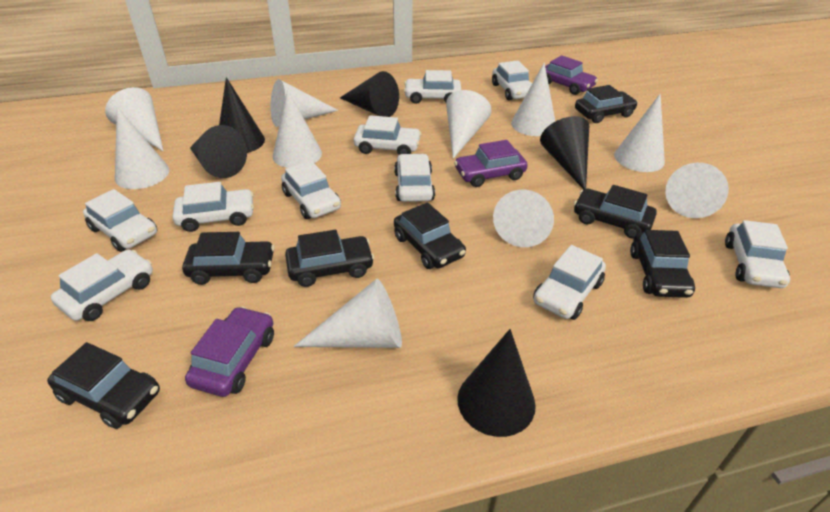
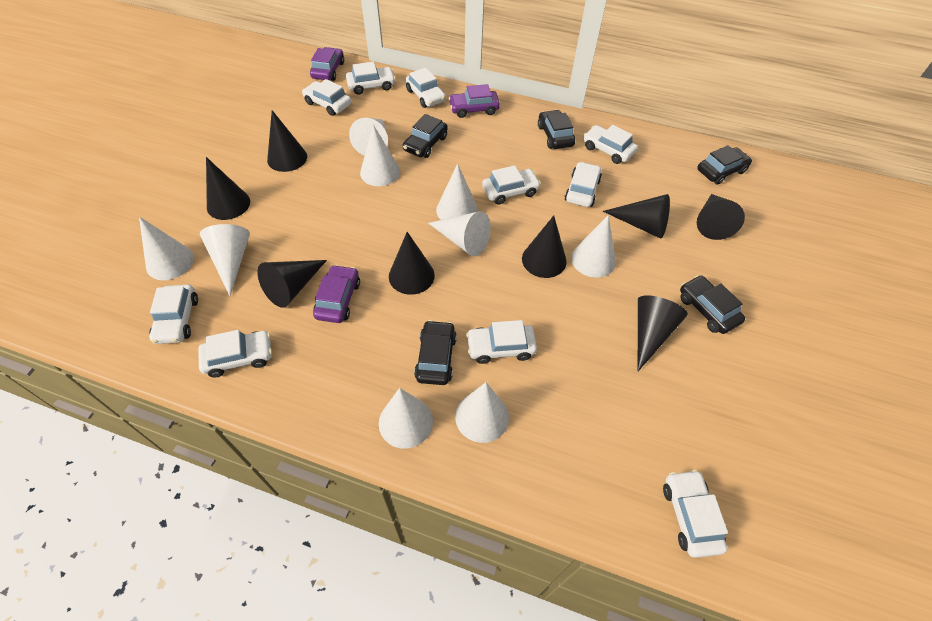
black car: 7 -> 5
black cone: 5 -> 8
white cone: 10 -> 9

